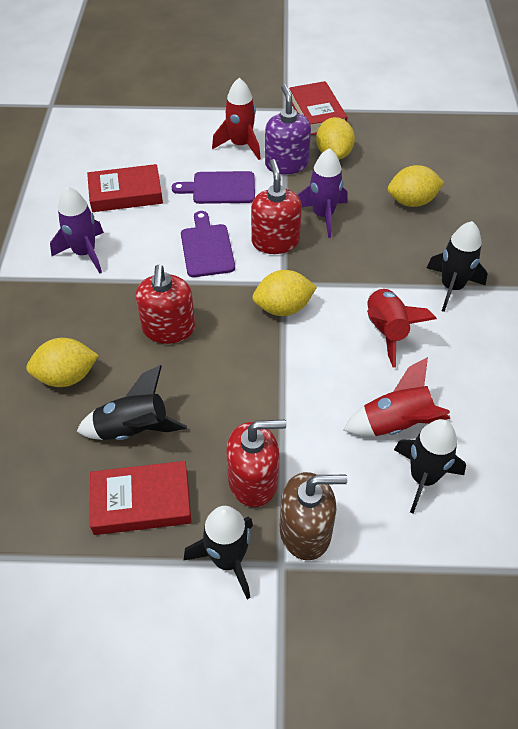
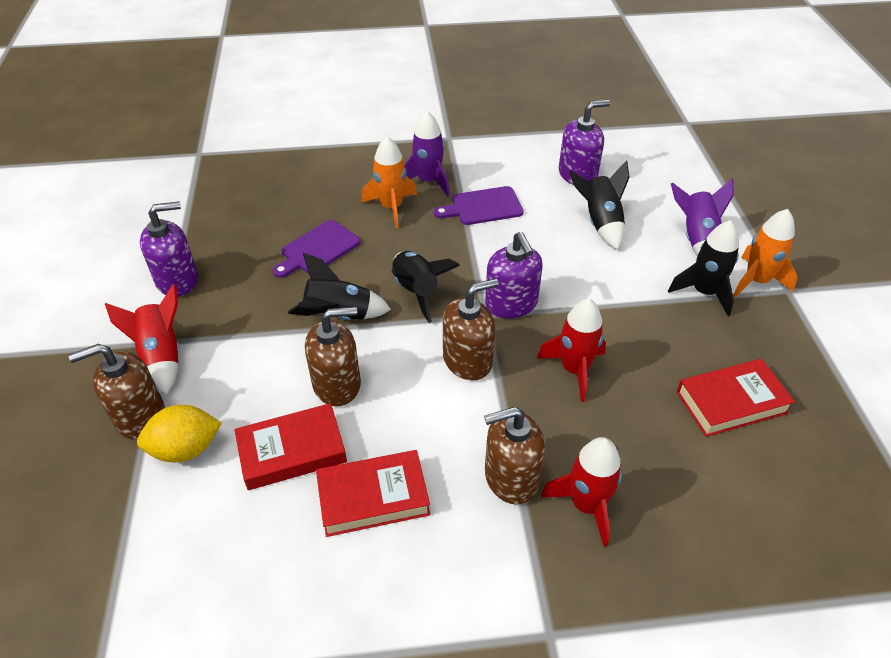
brown soap dispenser: 1 -> 4
orange rocket: 0 -> 2
purple soap dispenser: 1 -> 3
red soap dispenser: 3 -> 0
yellow lemon: 4 -> 1

